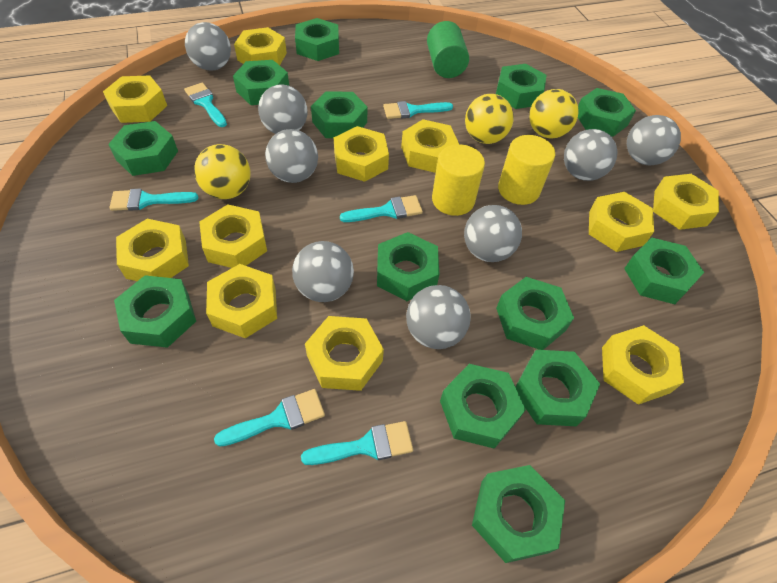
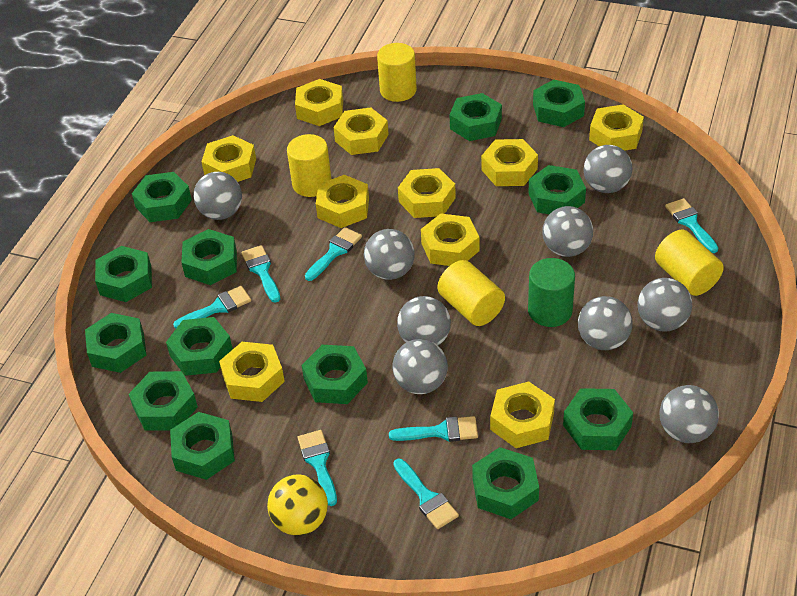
grey ball: 8 -> 9
turquoise brush: 6 -> 7
yellow ball: 3 -> 1
yellow cylinder: 2 -> 4
yellow nut: 11 -> 10

